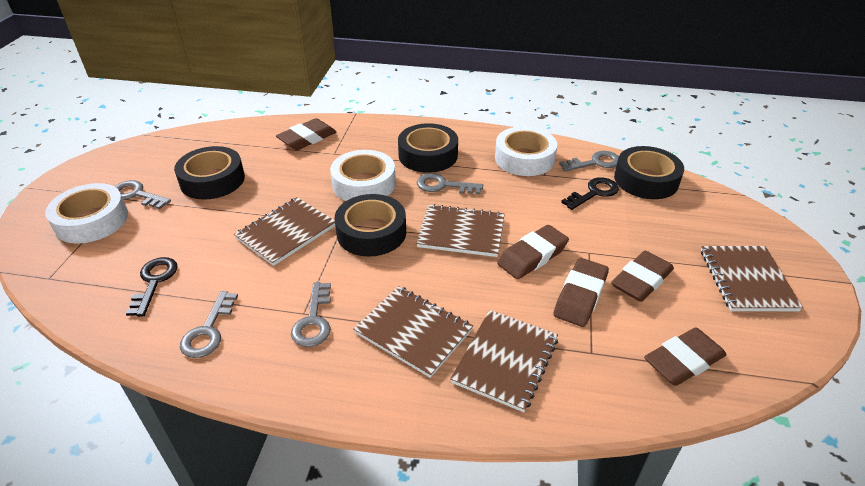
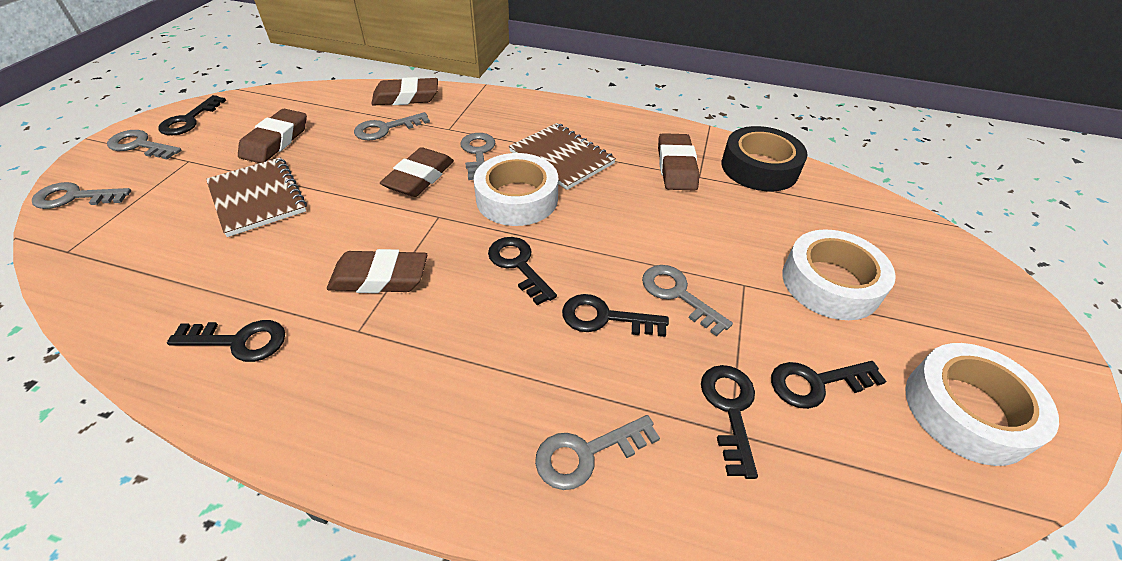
black key: 2 -> 6
black tape: 4 -> 1
brown notebook: 5 -> 2
grey key: 5 -> 6

